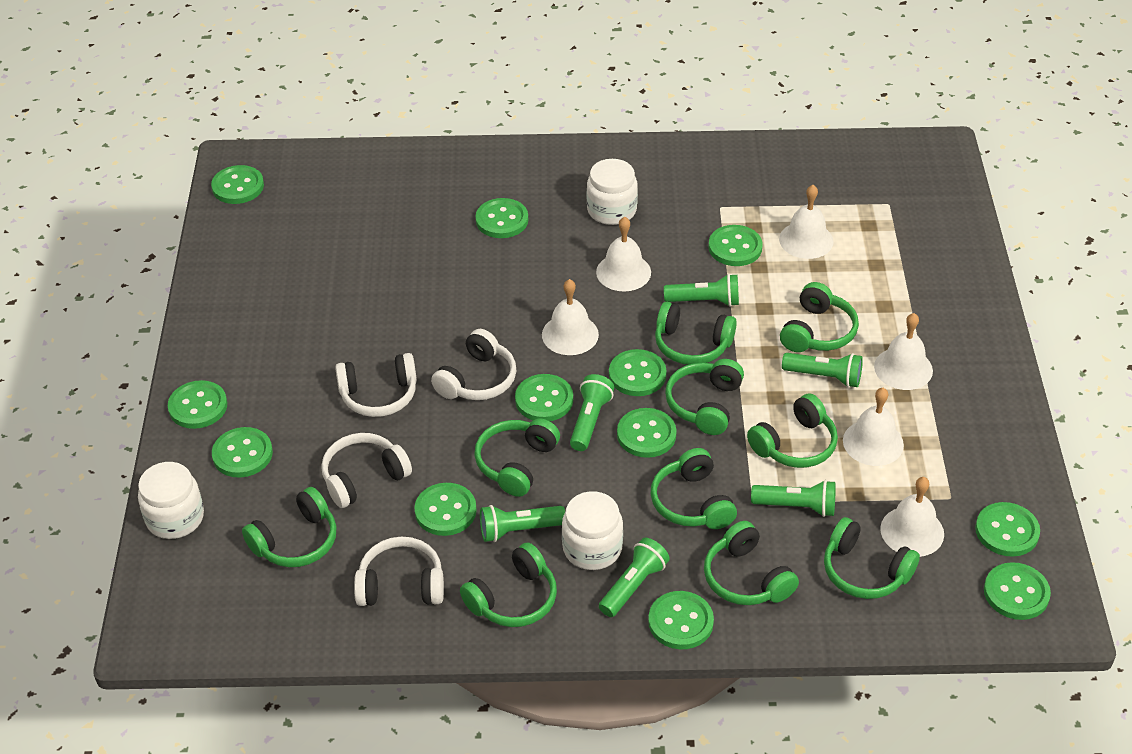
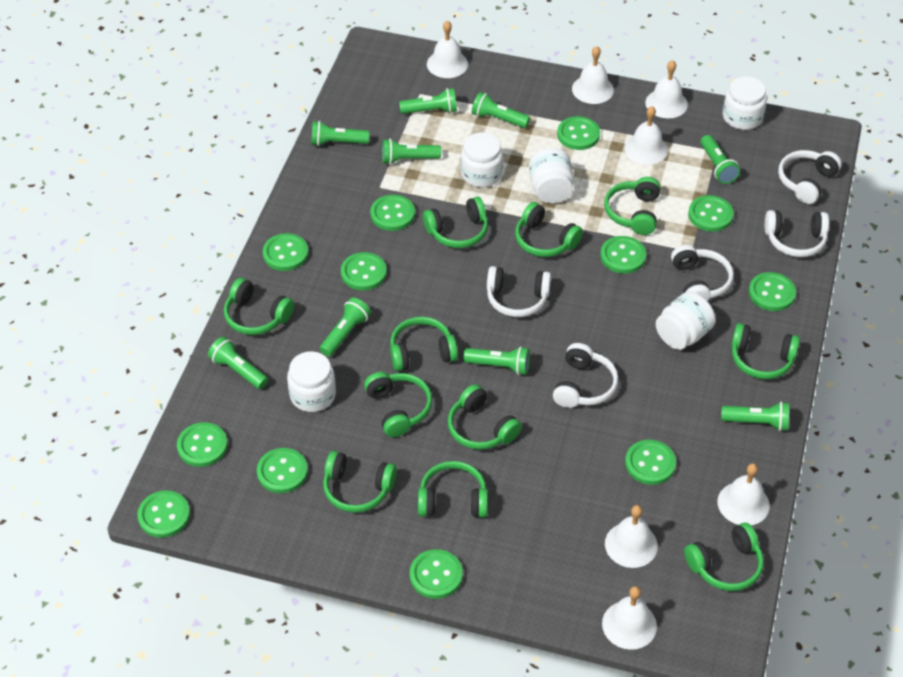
green flashlight: 6 -> 9
green headphones: 10 -> 11
white bell: 6 -> 7
white headphones: 4 -> 5
white jar: 3 -> 5

